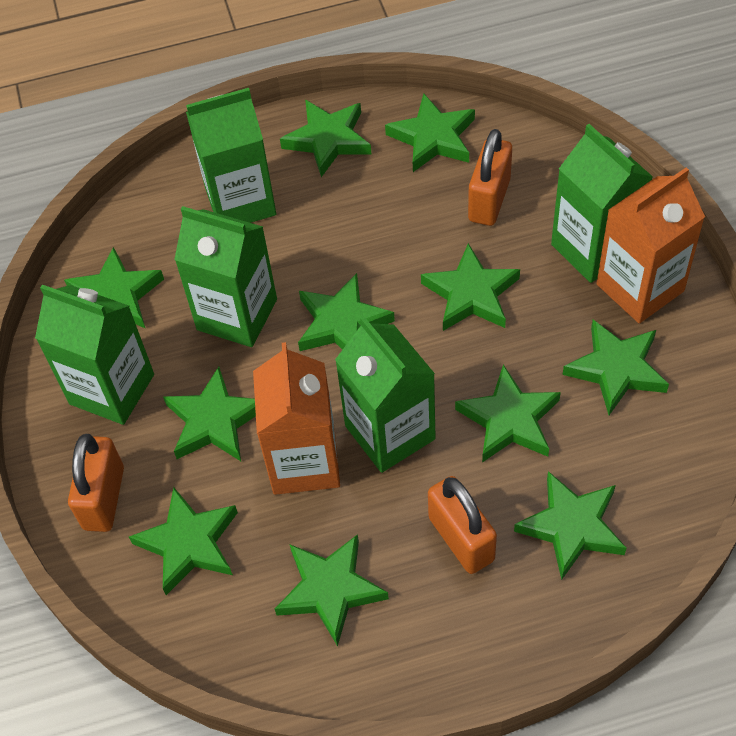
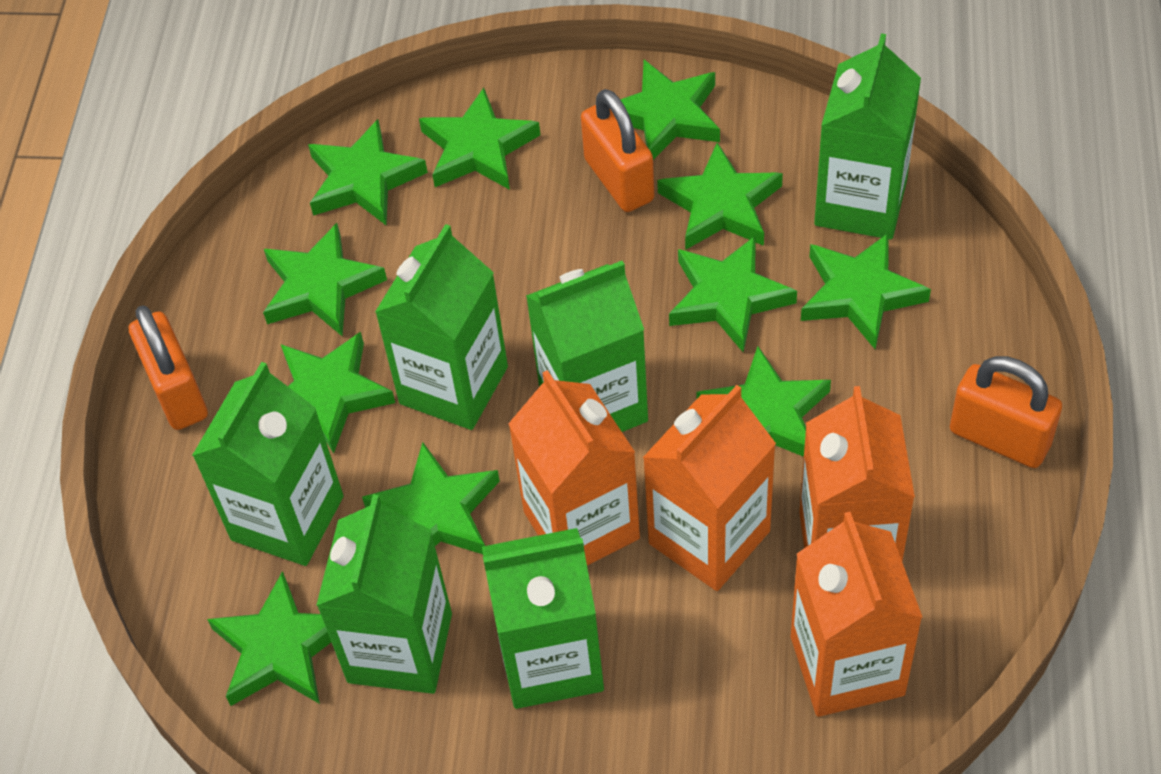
green carton: 5 -> 6
orange carton: 2 -> 4

